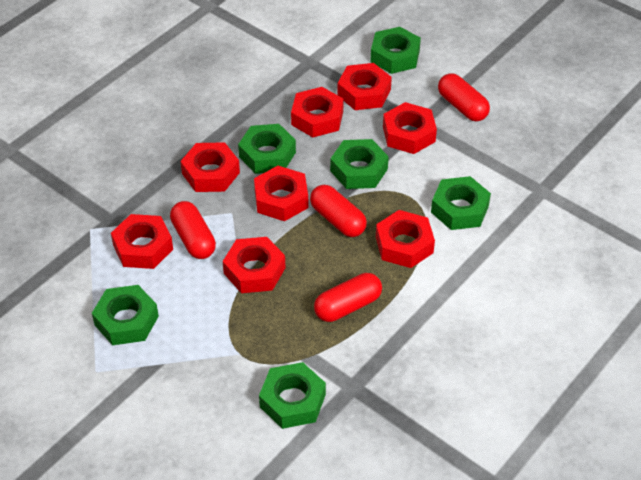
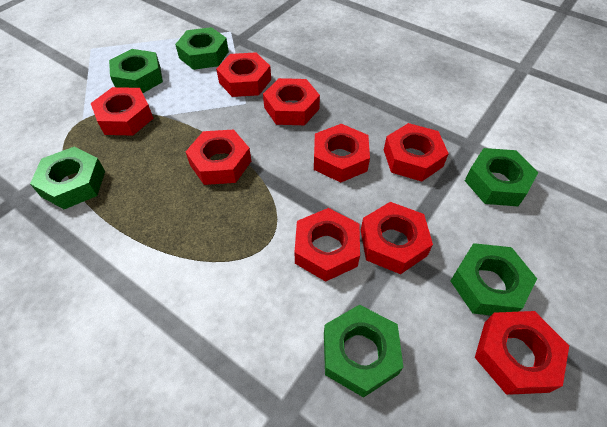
red capsule: 4 -> 0
red nut: 8 -> 9

